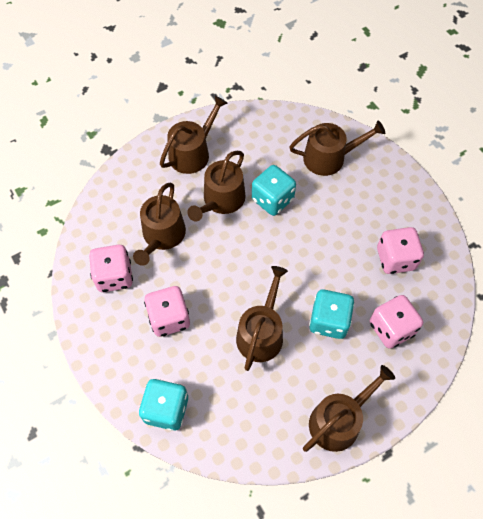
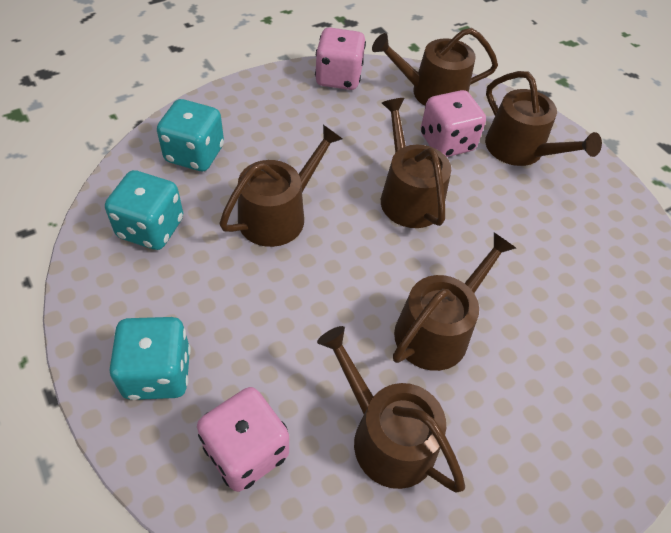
pink dice: 4 -> 3

